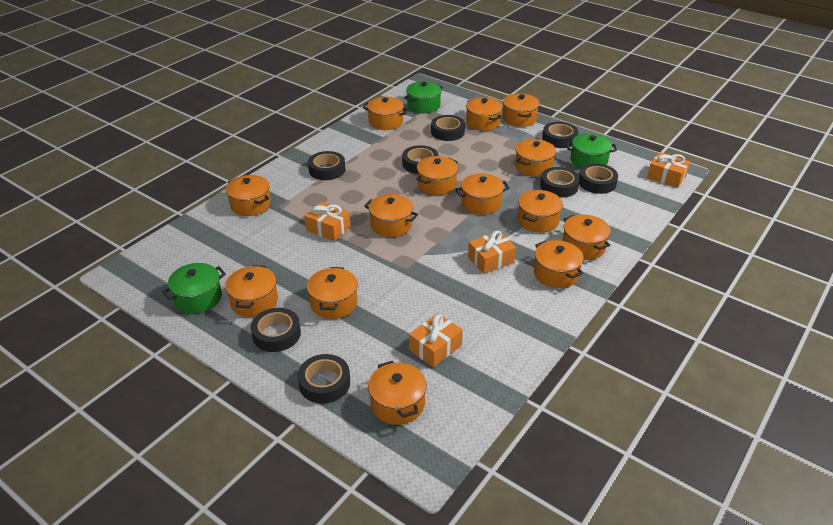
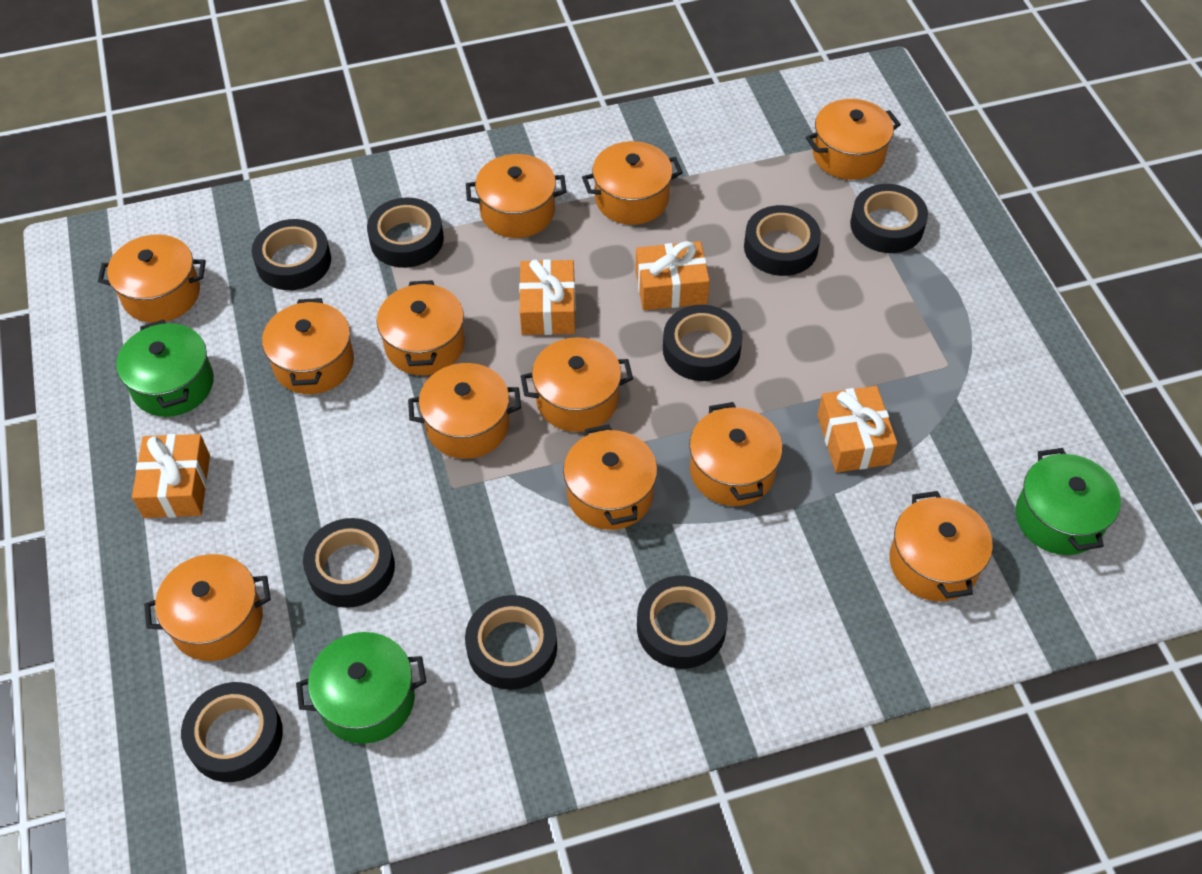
black tape: 8 -> 9
orange pot: 14 -> 12

